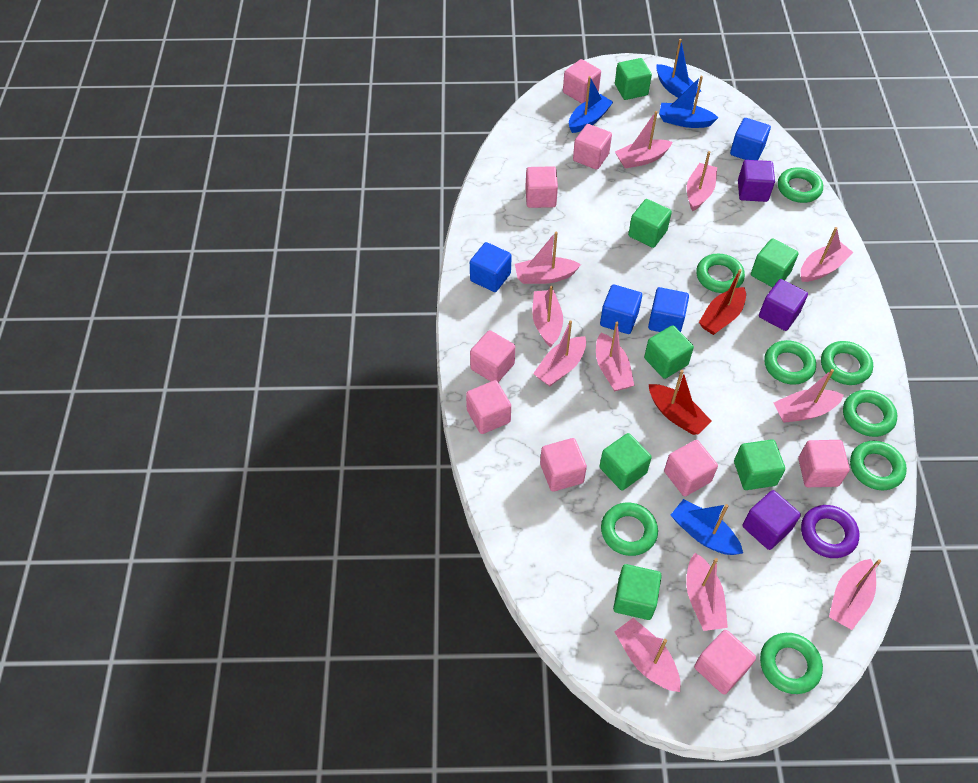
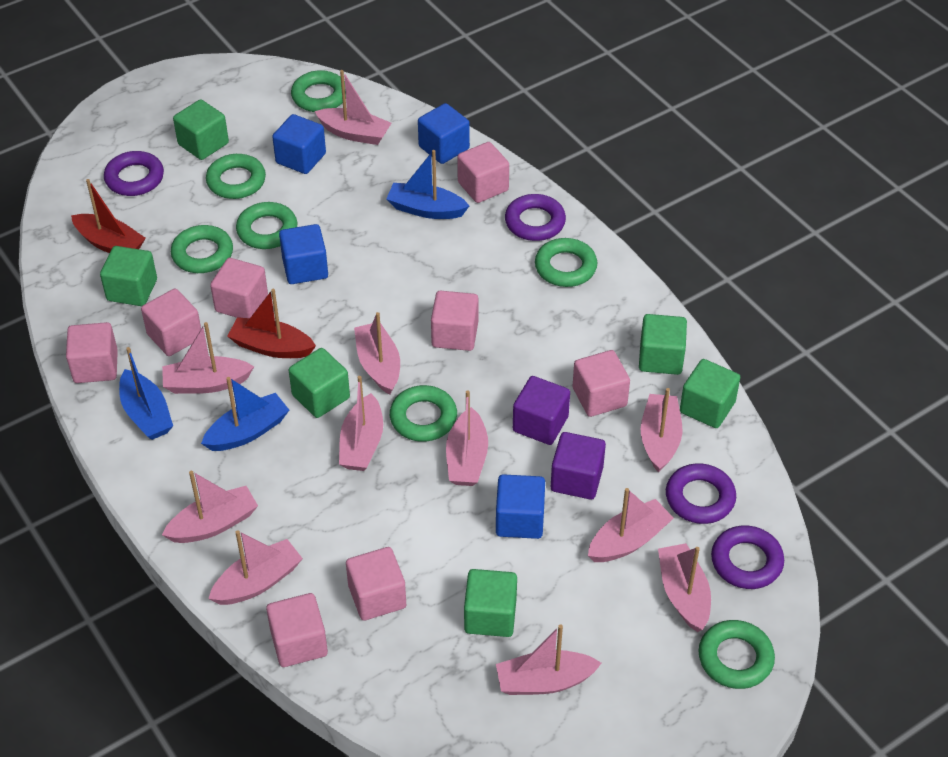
blue boat: 4 -> 3
green cube: 7 -> 6
green ring: 8 -> 7
pink cube: 9 -> 8
purple cube: 3 -> 2
purple ring: 1 -> 4

